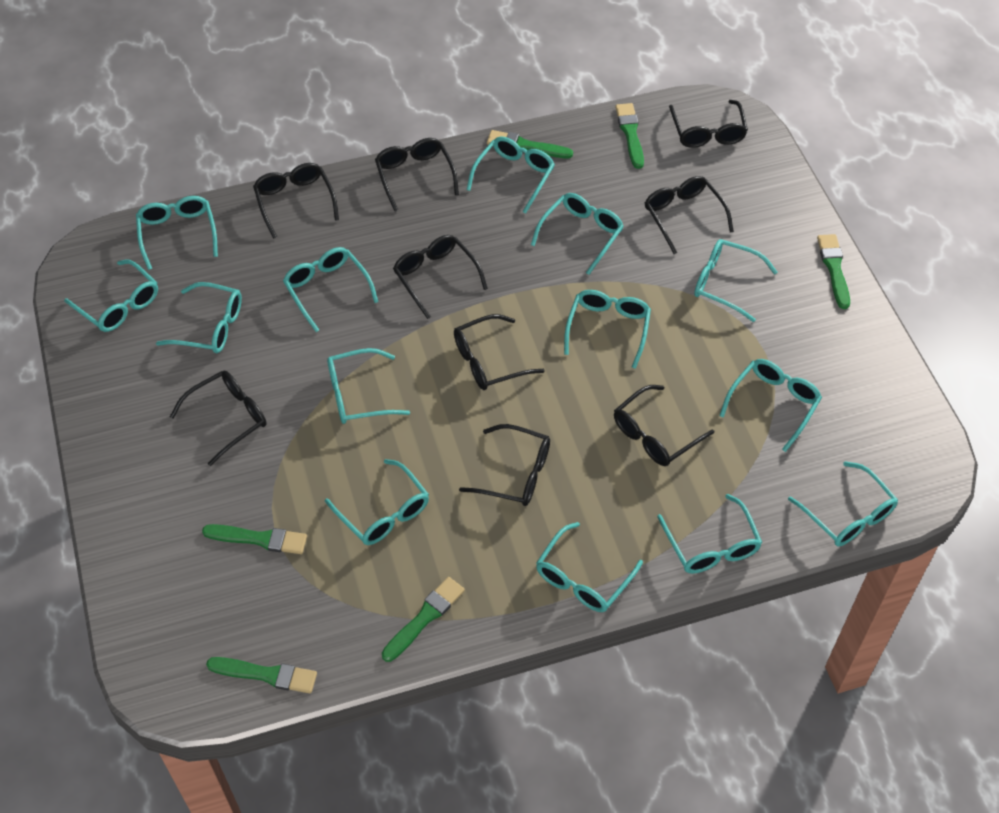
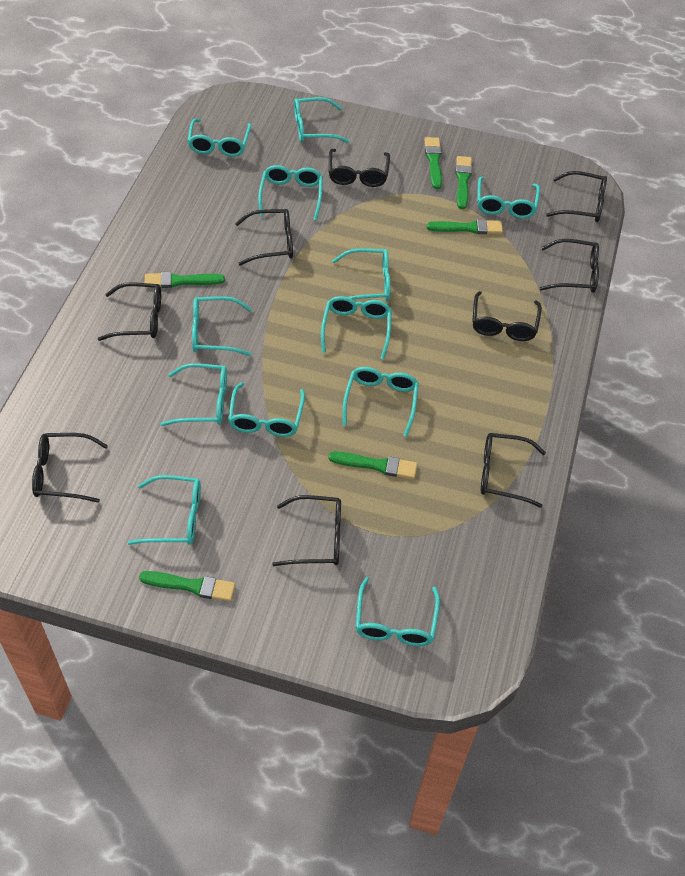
turquoise glasses: 14 -> 12

